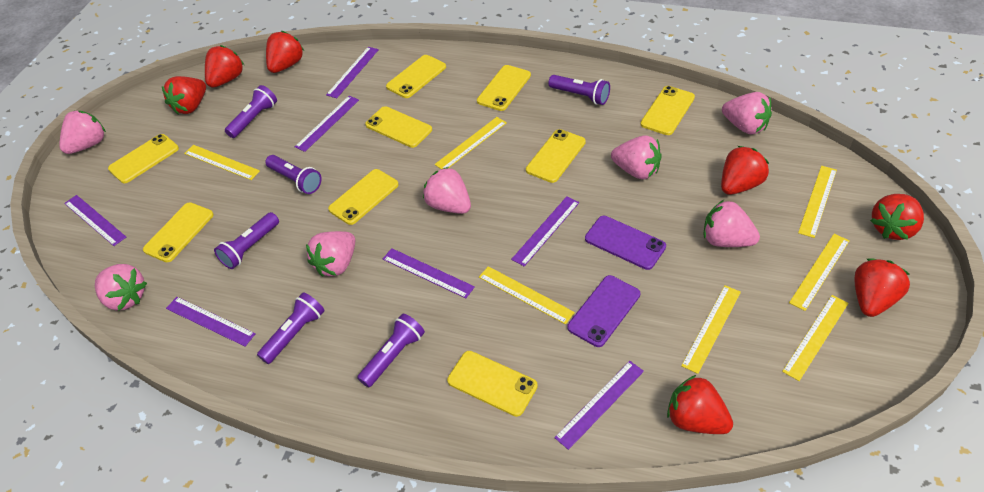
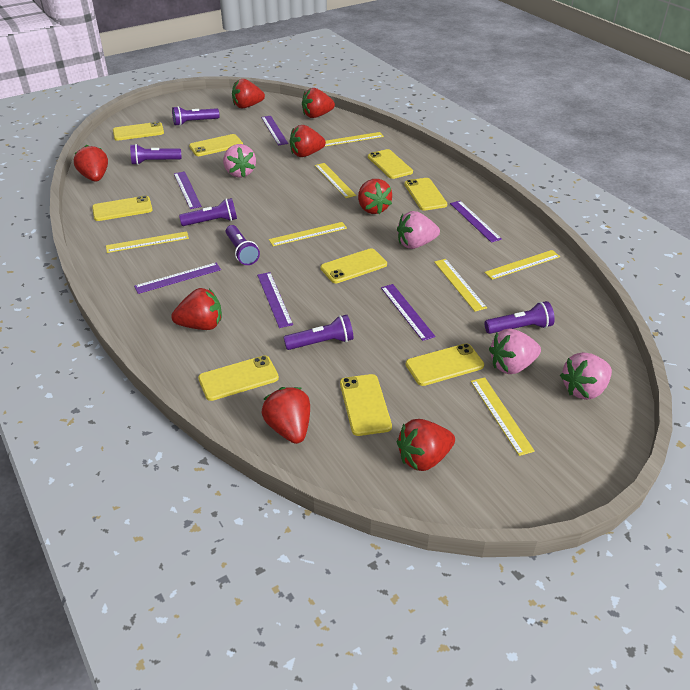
pink strawberry: 7 -> 4
purple phone: 2 -> 0
purple ruler: 7 -> 6
red strawberry: 7 -> 8

